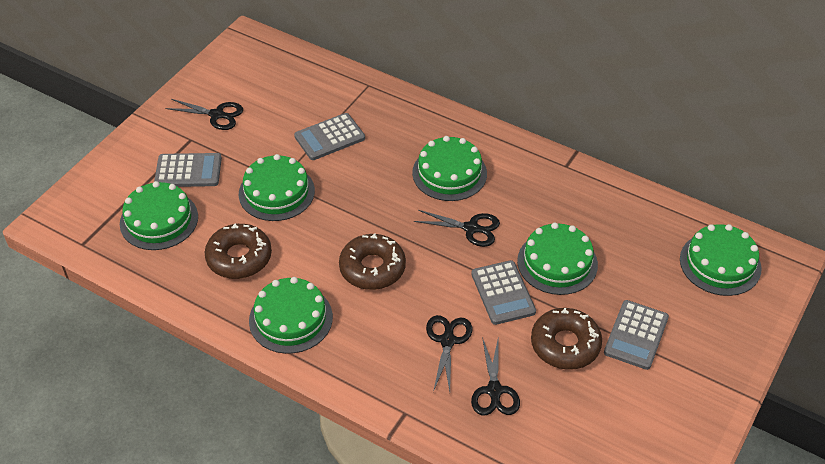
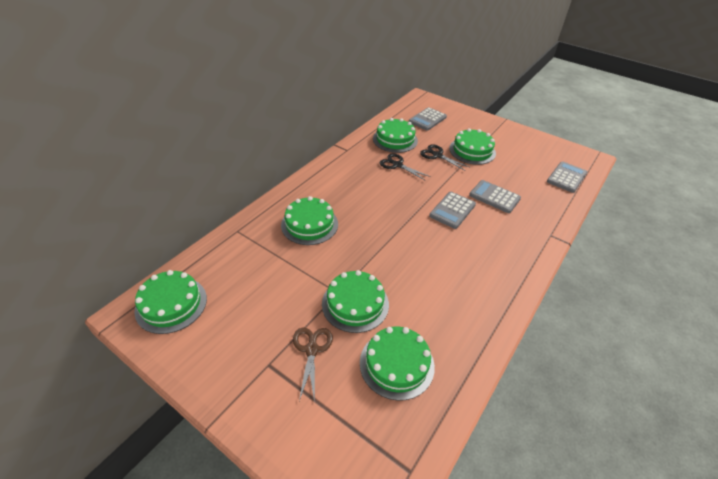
black scissors: 4 -> 2
brown donut: 3 -> 0
brown scissors: 0 -> 1

